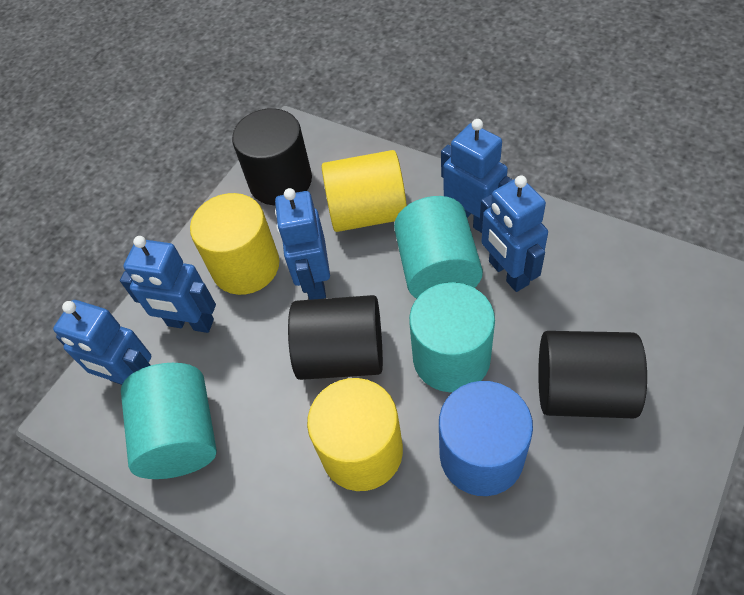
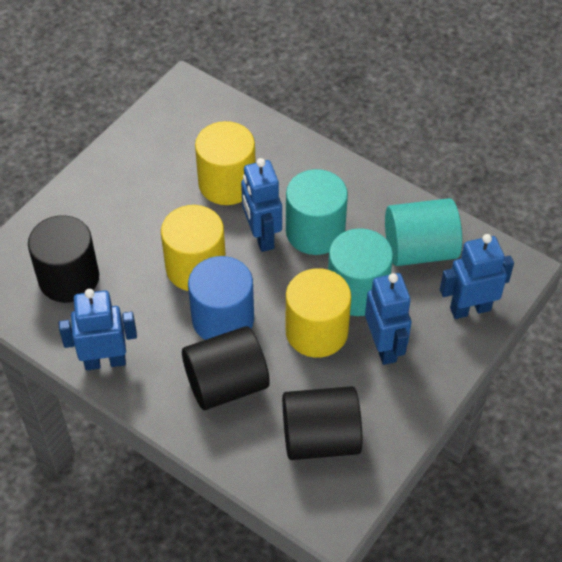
blue robot: 5 -> 4

